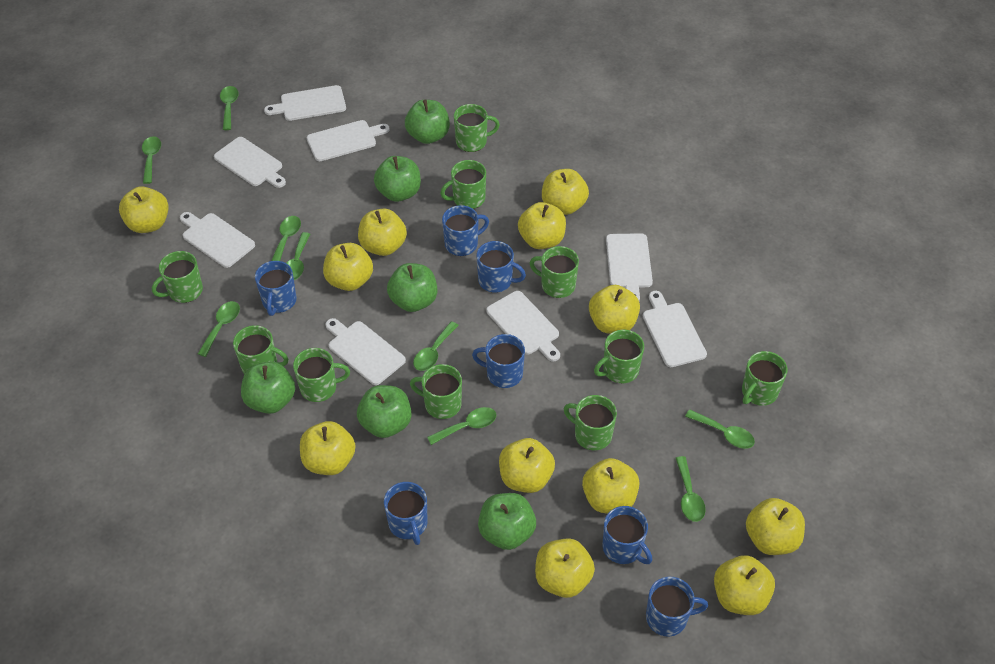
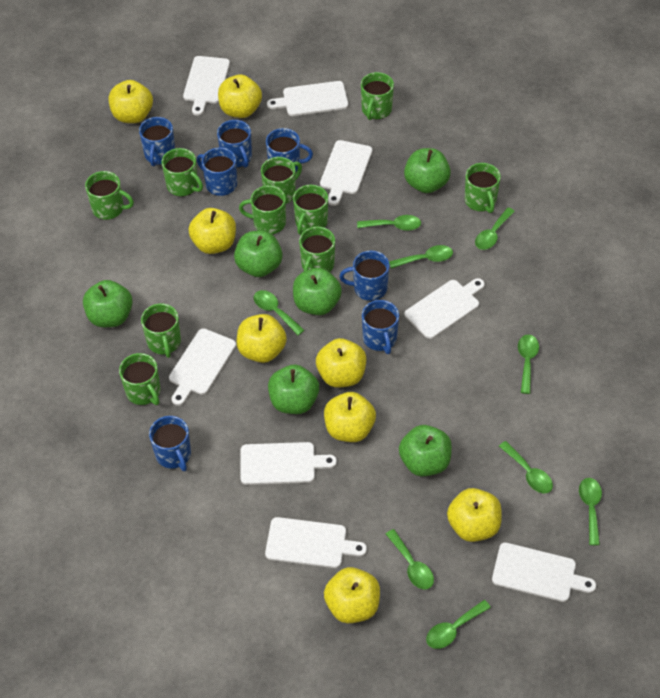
yellow apple: 12 -> 8

